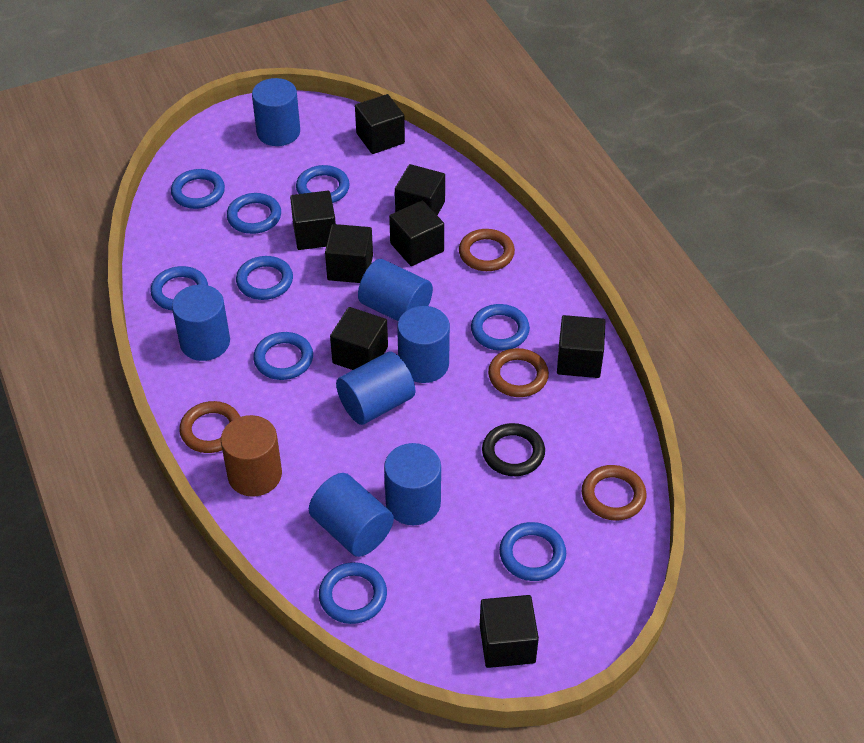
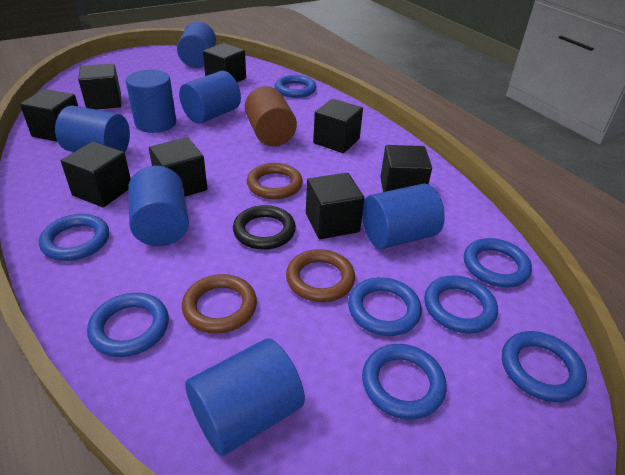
blue ring: 9 -> 8
brown ring: 4 -> 3

